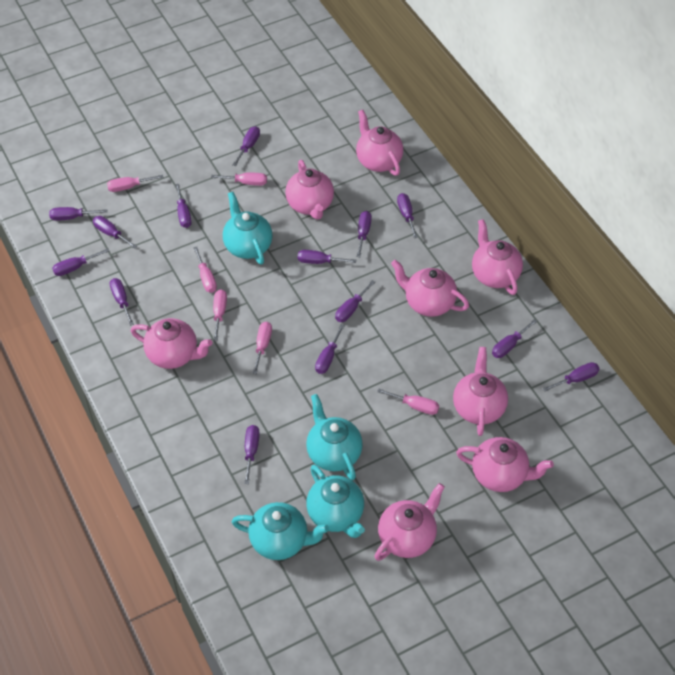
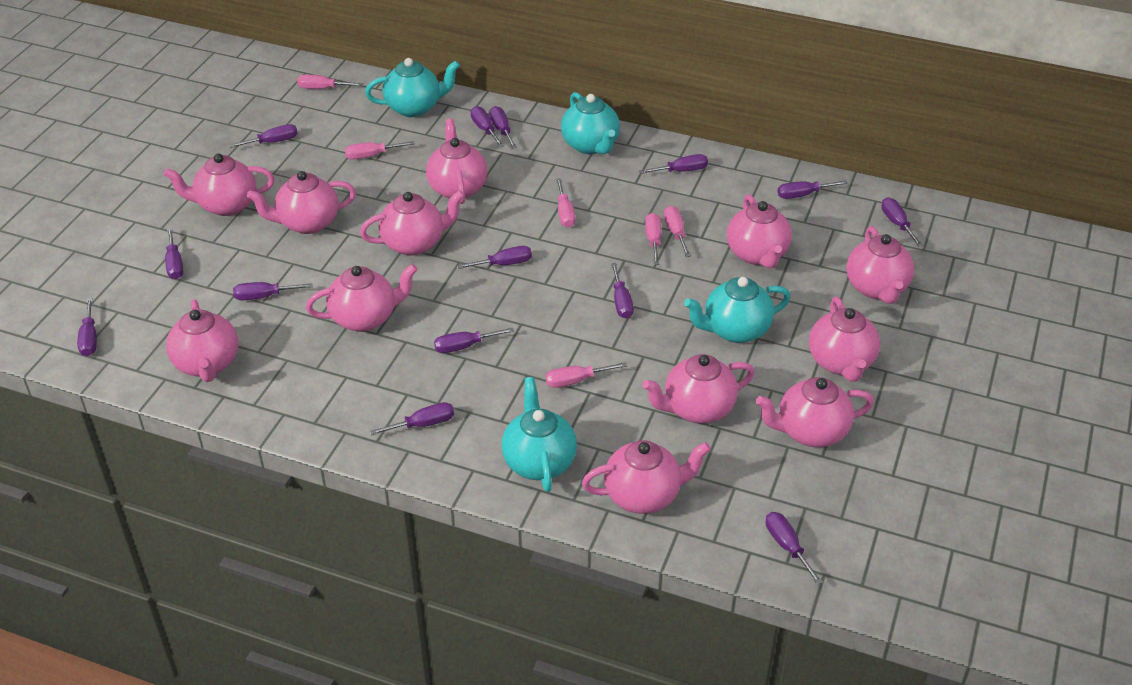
pink teapot: 8 -> 12

